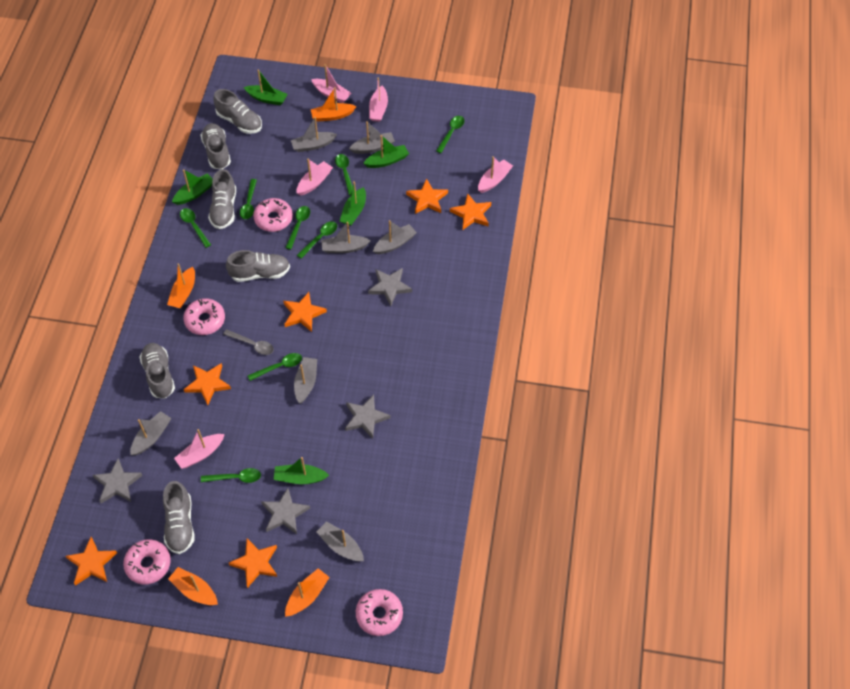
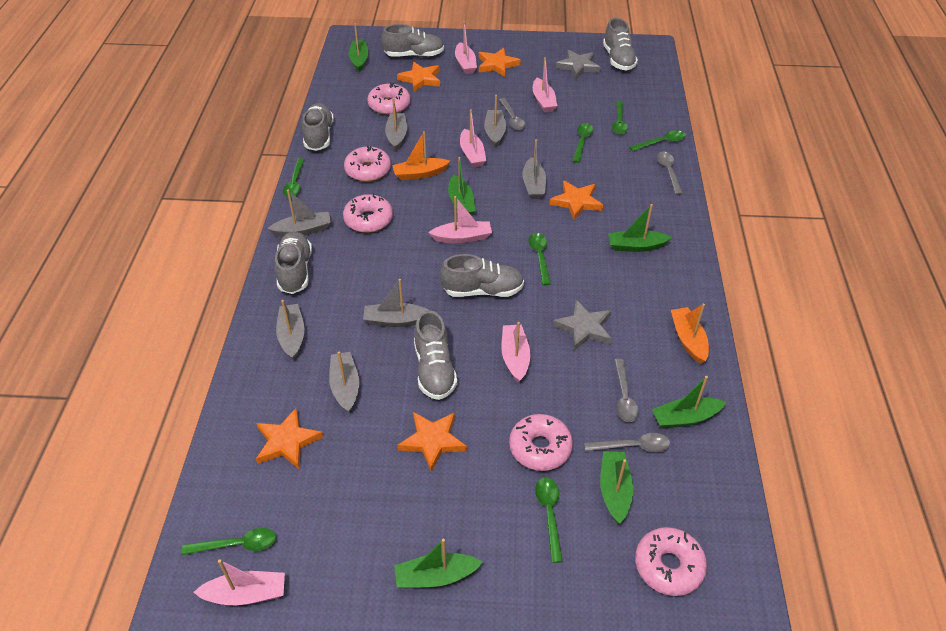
green boat: 5 -> 6
green spoon: 8 -> 7
grey spoon: 1 -> 4
grey star: 4 -> 2
orange boat: 4 -> 2
orange star: 6 -> 5
pink boat: 5 -> 6
pink donut: 4 -> 5

